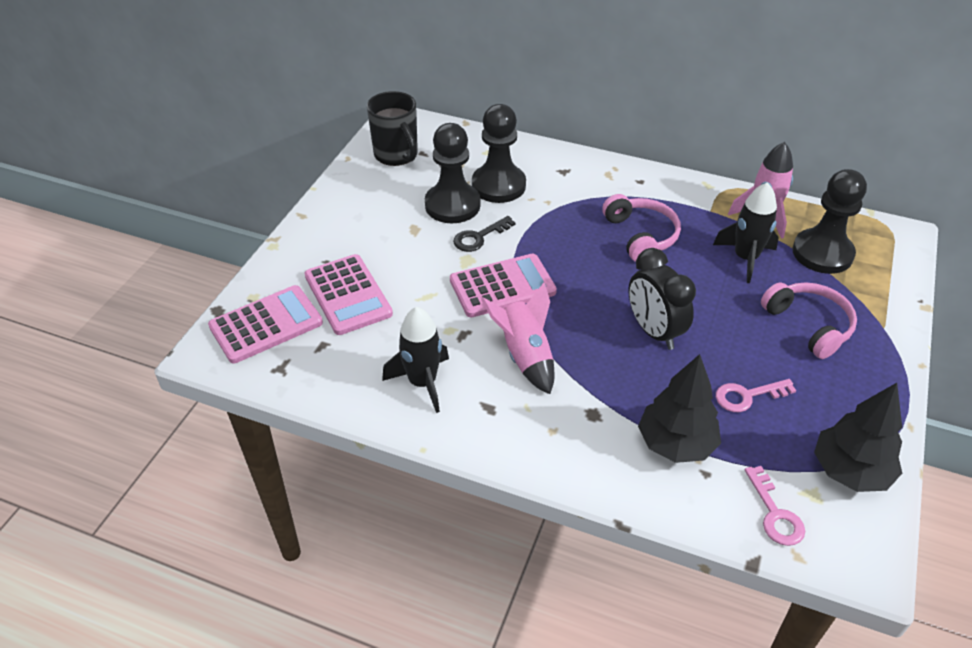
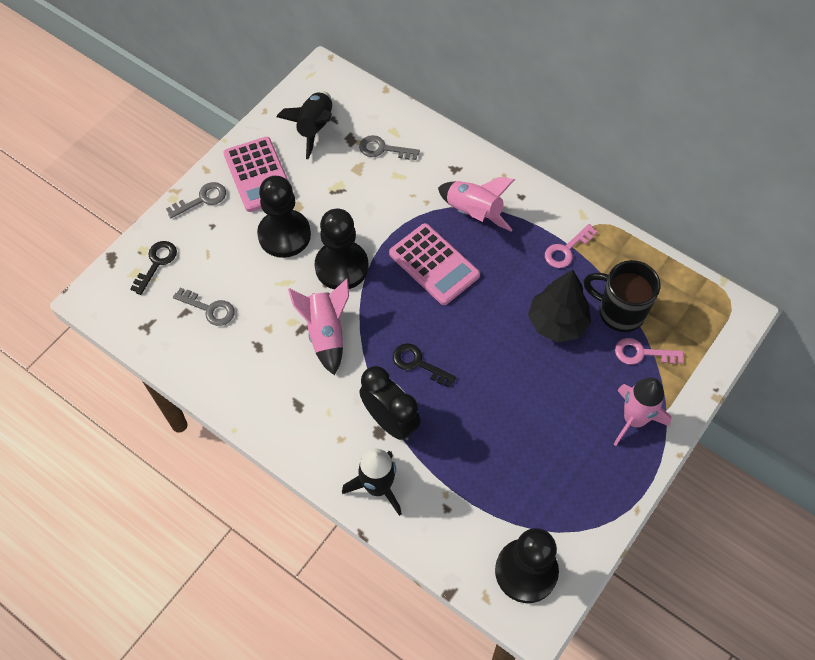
black key: 1 -> 2
black tree: 2 -> 1
grey key: 0 -> 3
pink calculator: 3 -> 2
pink headphones: 2 -> 0
pink rocket: 2 -> 3

